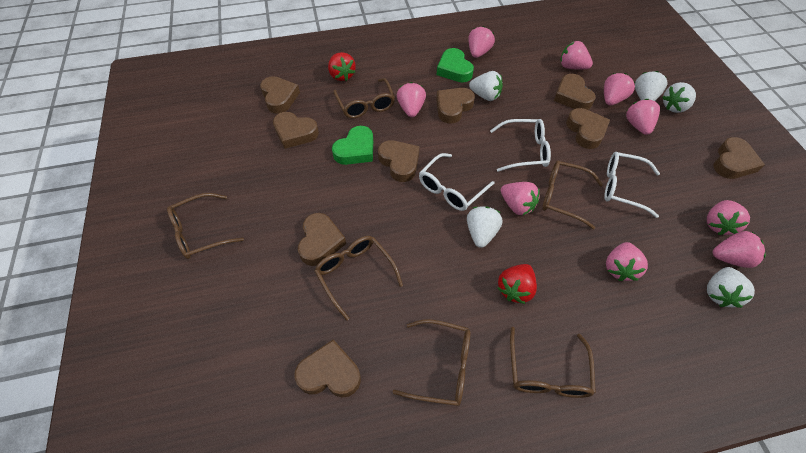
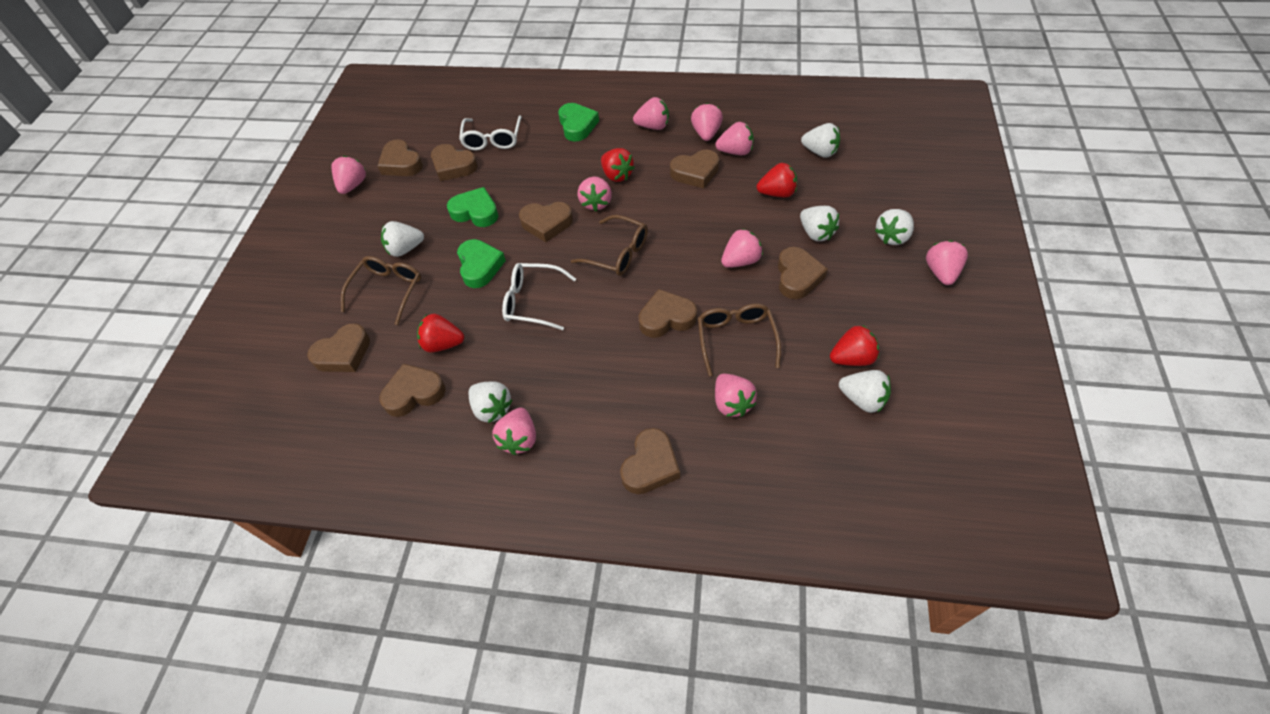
brown glasses: 6 -> 3
green heart: 2 -> 3
red strawberry: 2 -> 4
white glasses: 3 -> 2
white strawberry: 5 -> 6

